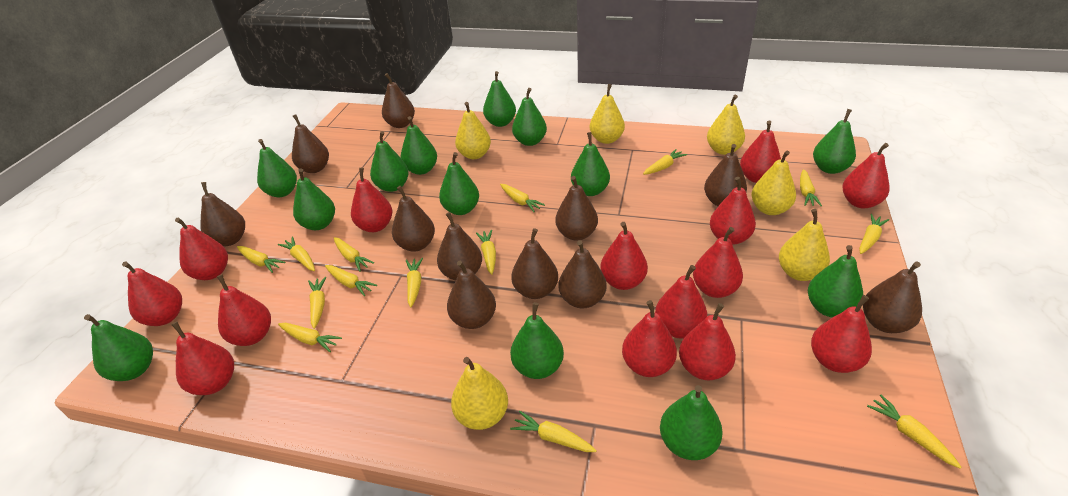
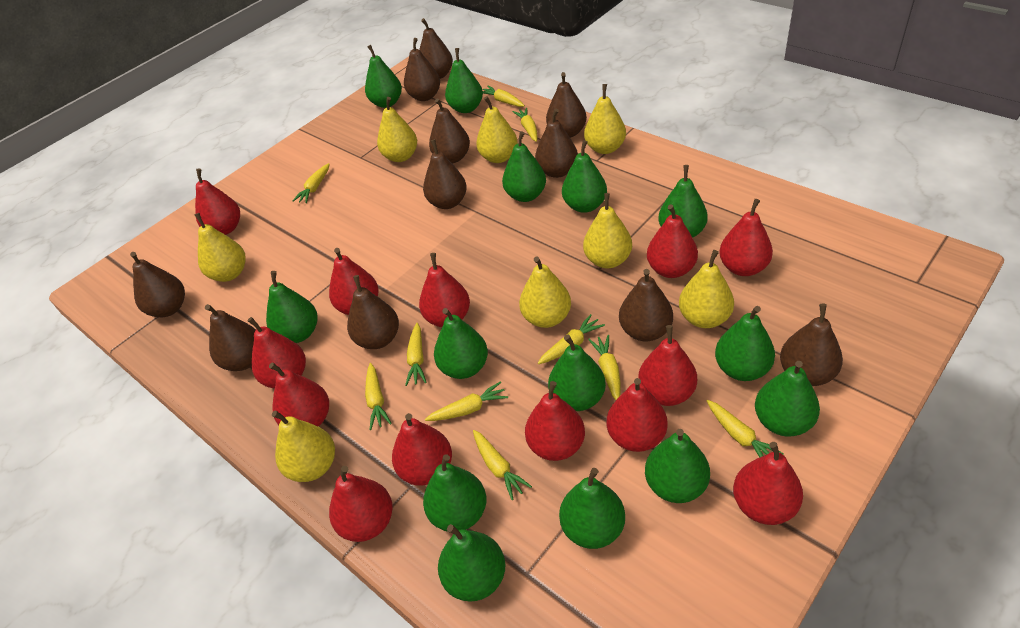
green pear: 13 -> 14
red pear: 14 -> 13
yellow carrot: 14 -> 10
yellow pear: 6 -> 8

